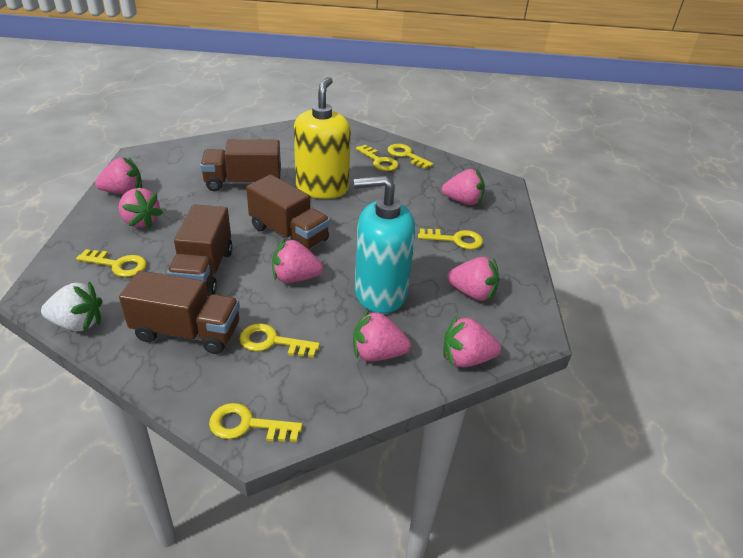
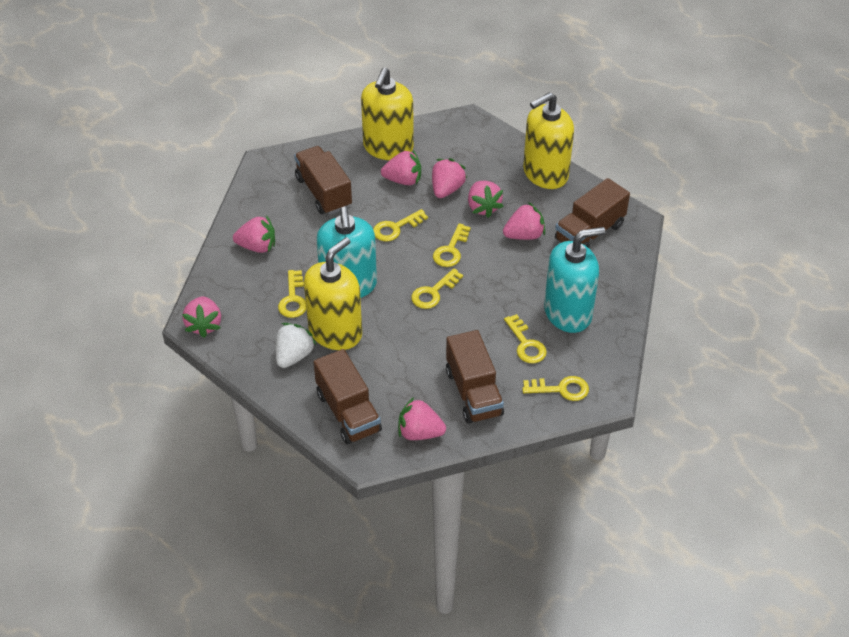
turquoise soap dispenser: 1 -> 2
yellow soap dispenser: 1 -> 3

